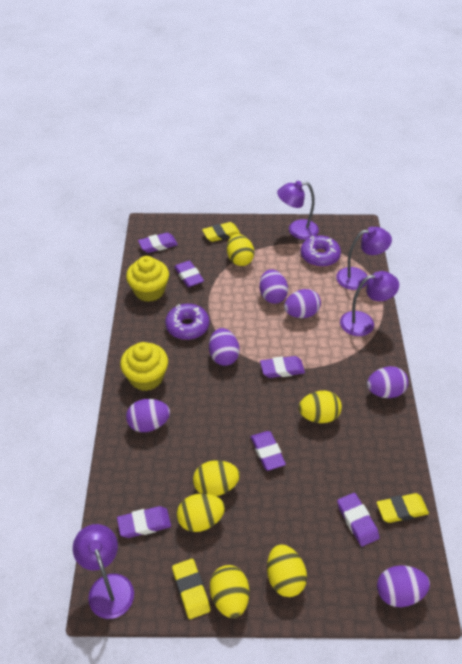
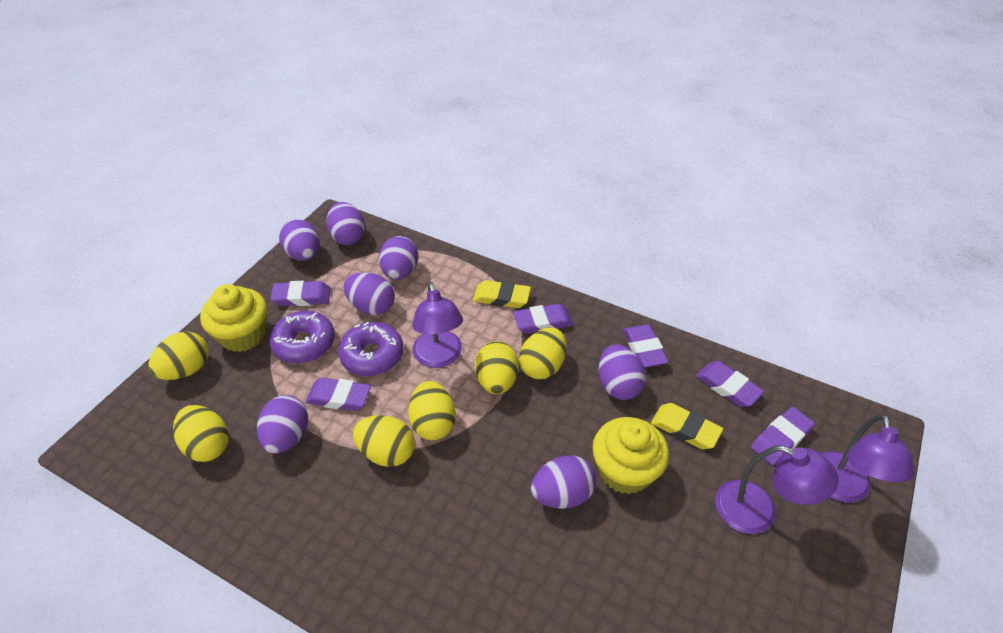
purple egg: 6 -> 7
purple lamp: 4 -> 3
yellow eraser: 3 -> 2

